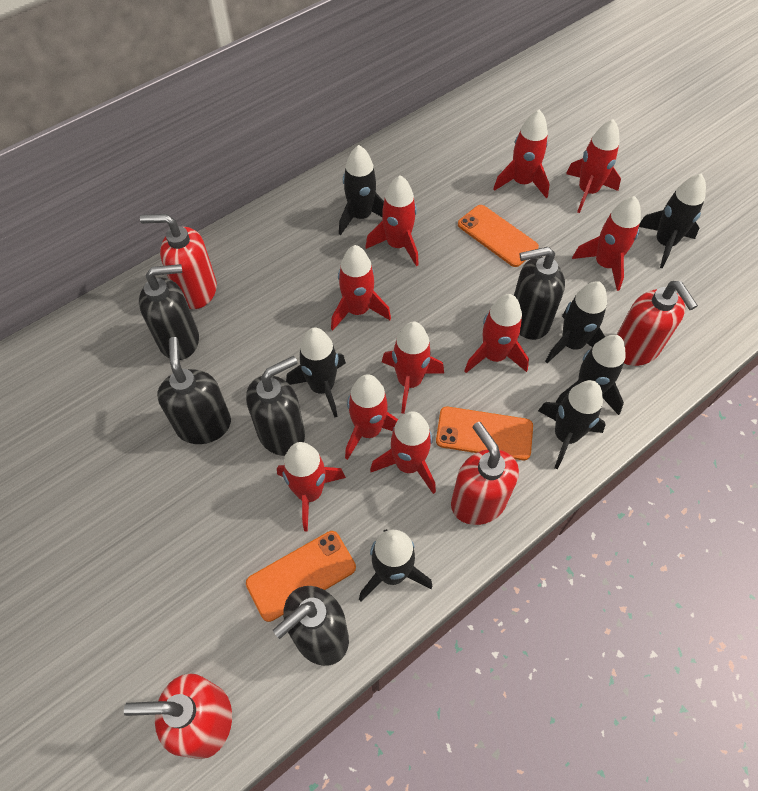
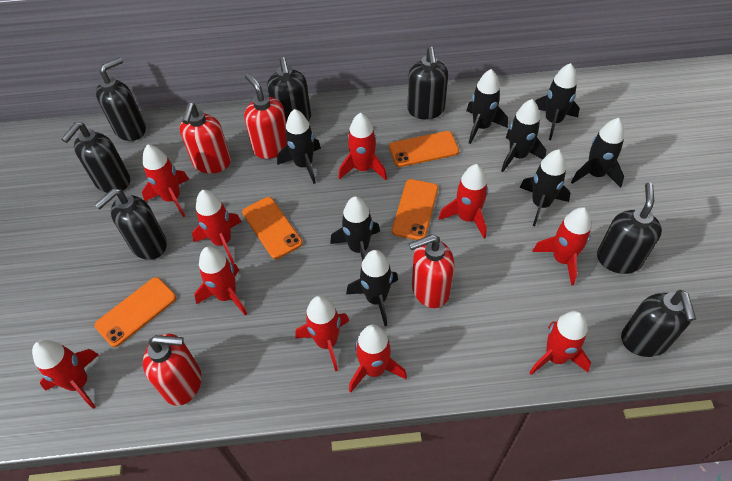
black rocket: 7 -> 8
black soap dispenser: 5 -> 7
orange phone: 3 -> 4

